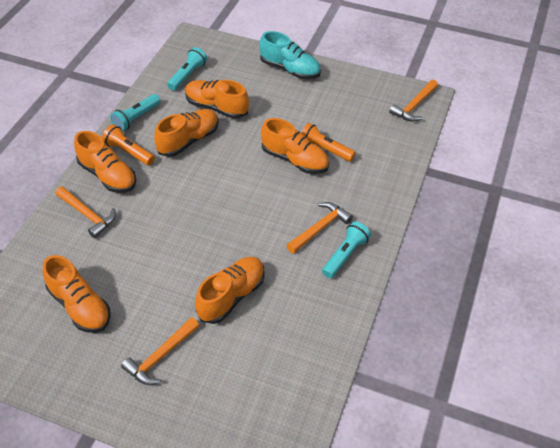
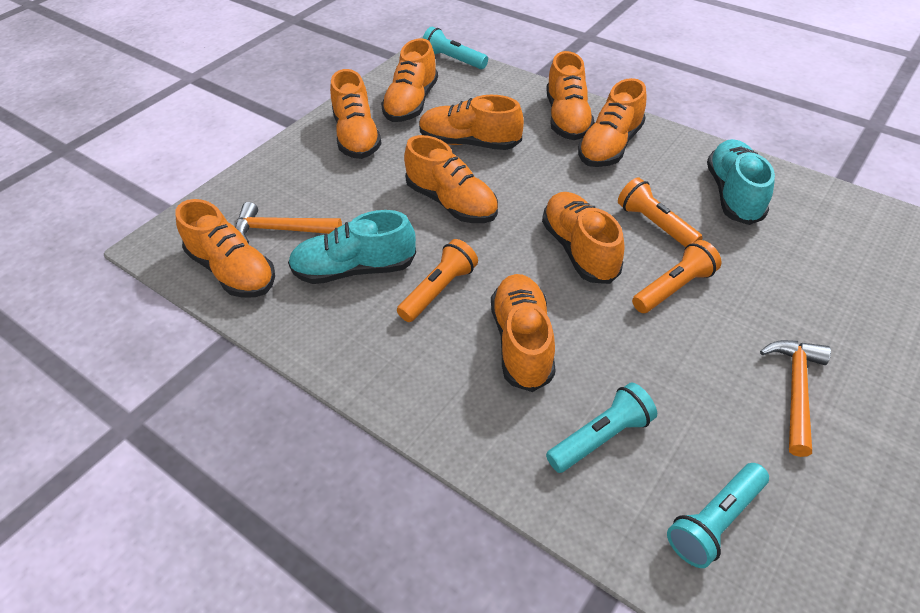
orange flashlight: 2 -> 3
orange hammer: 4 -> 2
orange shoe: 6 -> 9
turquoise shoe: 1 -> 2

